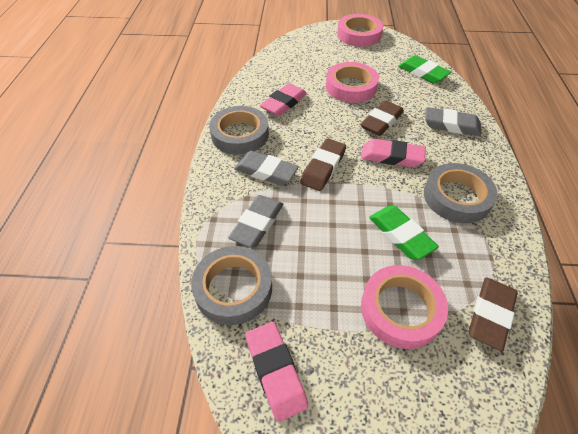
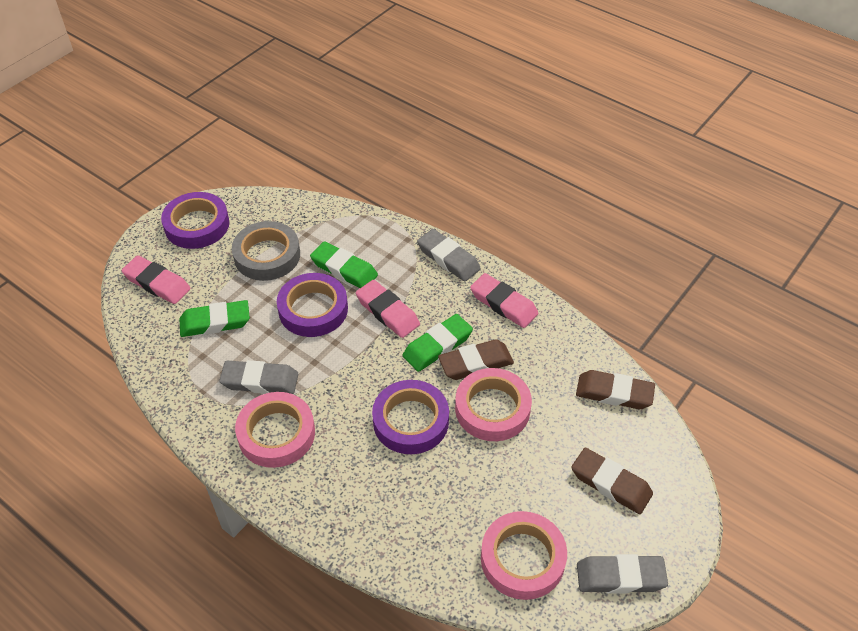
green eraser: 2 -> 3
grey tape: 3 -> 1
purple tape: 0 -> 3

